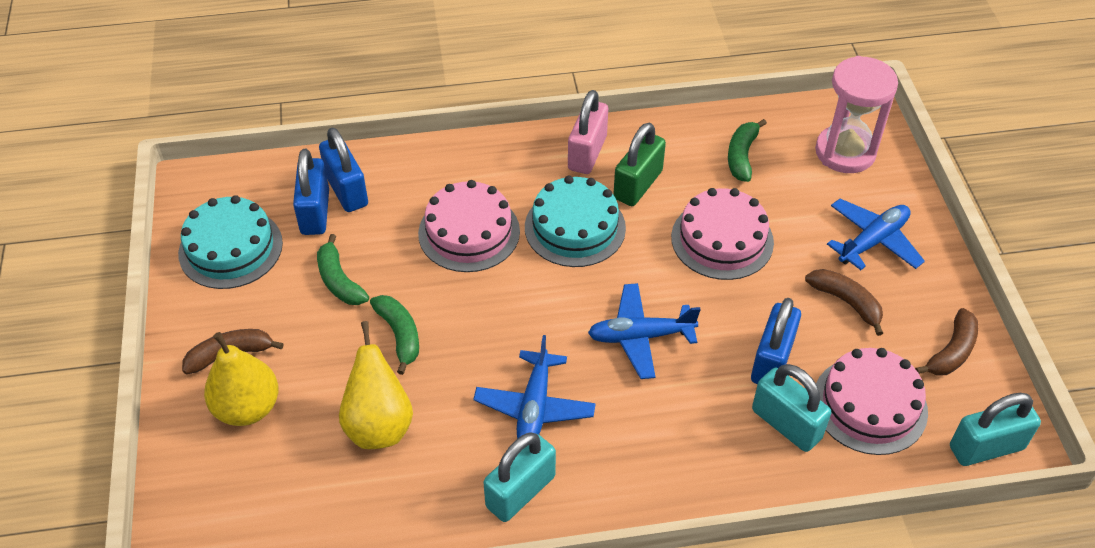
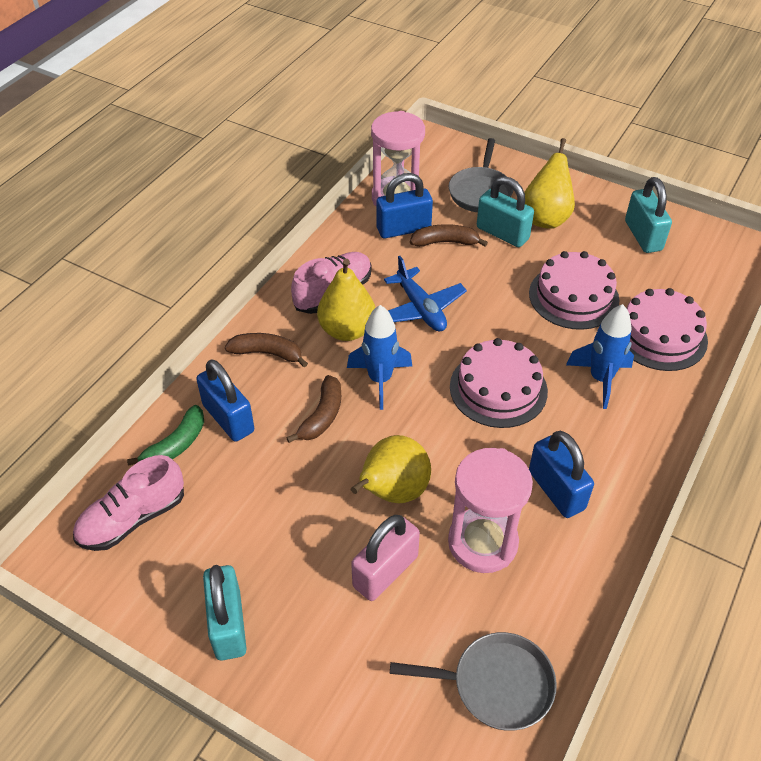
blue plane: 3 -> 1
blue rocket: 0 -> 2
green banana: 3 -> 1
green padlock: 1 -> 0
grey pan: 0 -> 2
pink hourglass: 1 -> 2
pink shoe: 0 -> 2
turquoise cake: 2 -> 0
yellow pear: 2 -> 3

